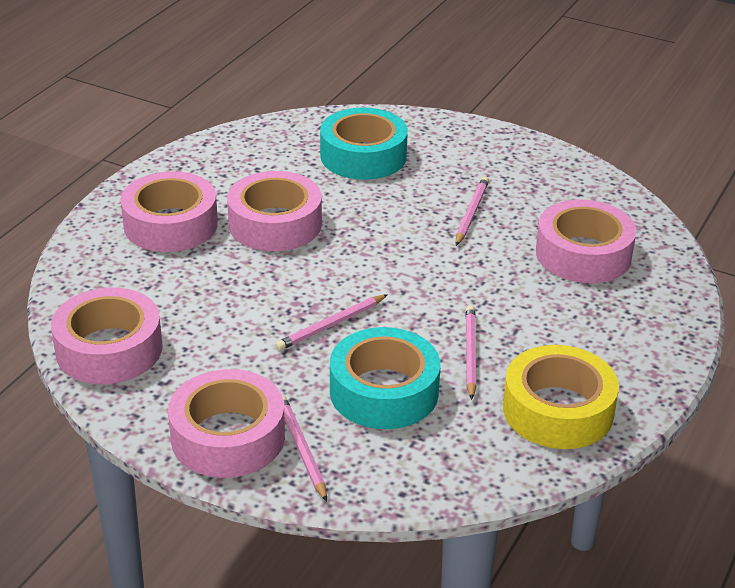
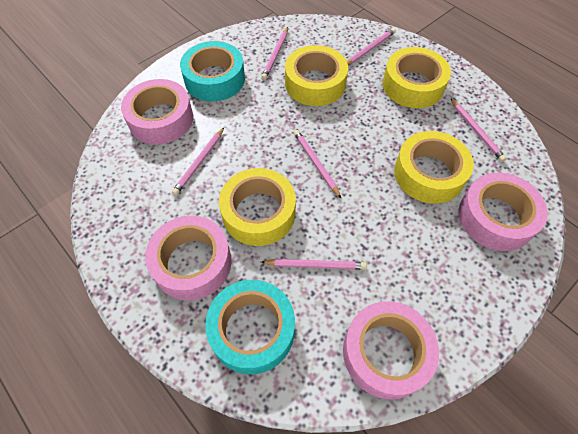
pink pencil: 4 -> 6
pink tape: 5 -> 4
yellow tape: 1 -> 4

